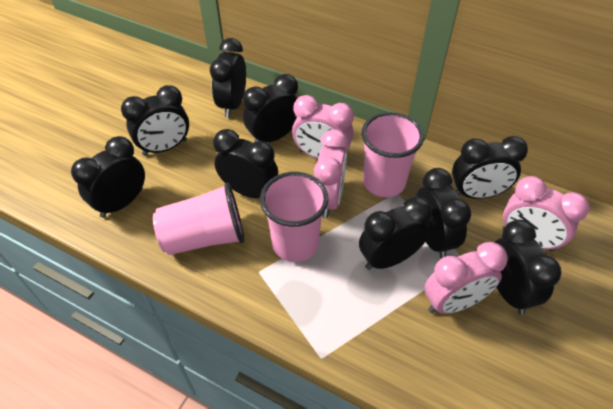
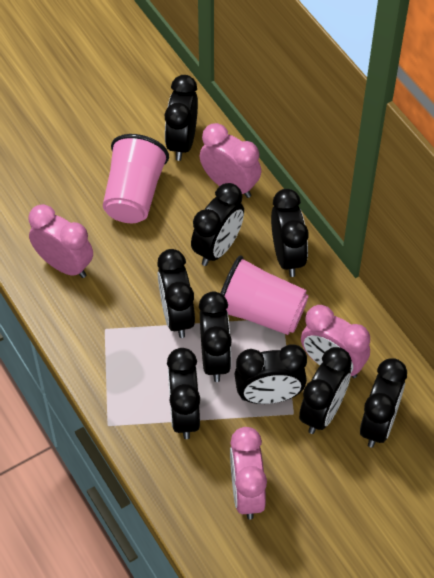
pink cup: 3 -> 2

